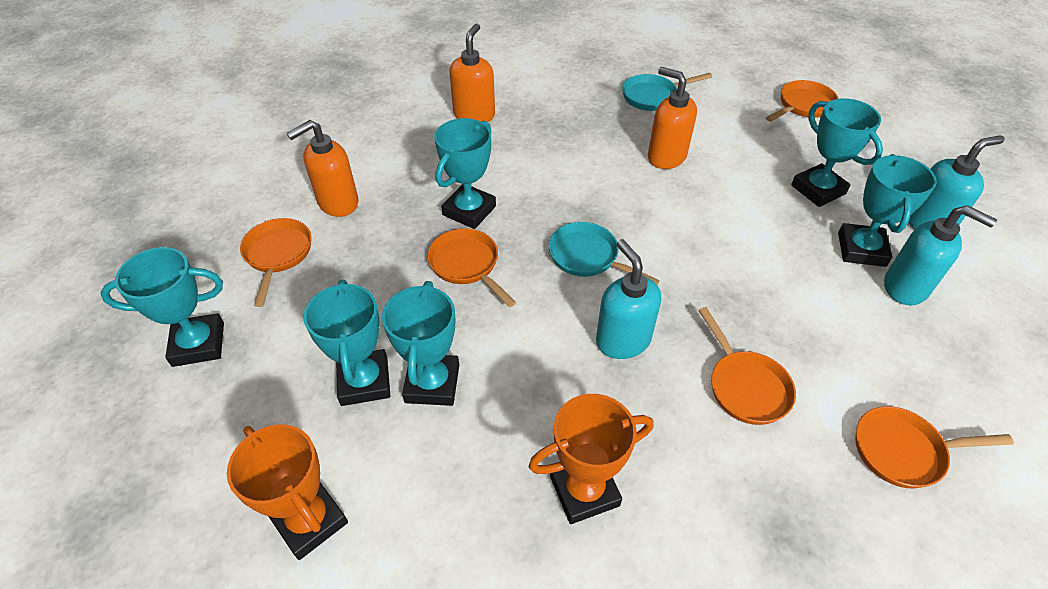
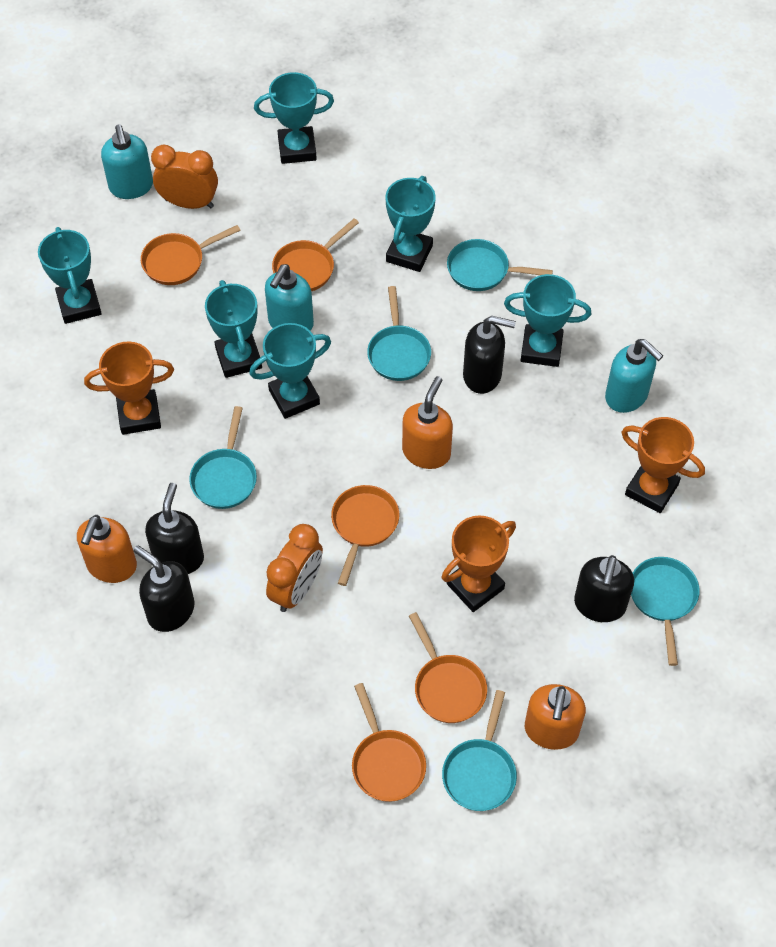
black soap dispenser: 0 -> 4
orange clock: 0 -> 2
orange trophy: 2 -> 3
turquoise pan: 2 -> 5

